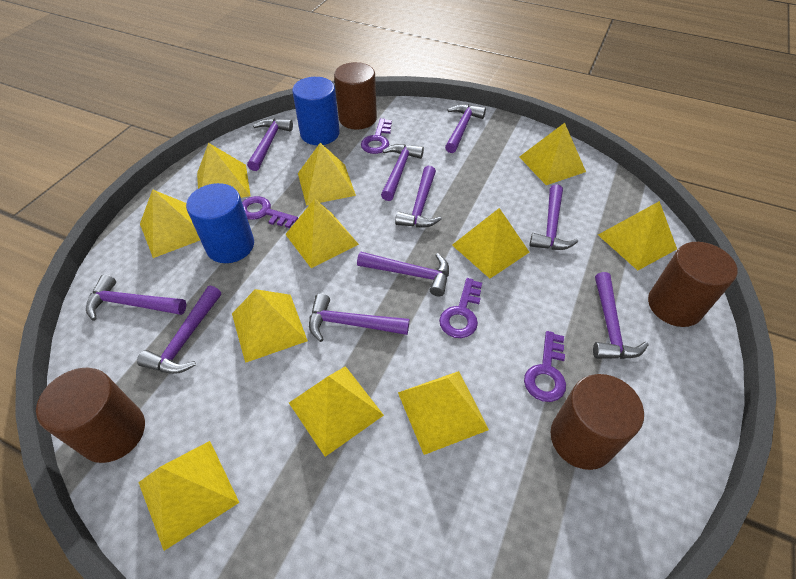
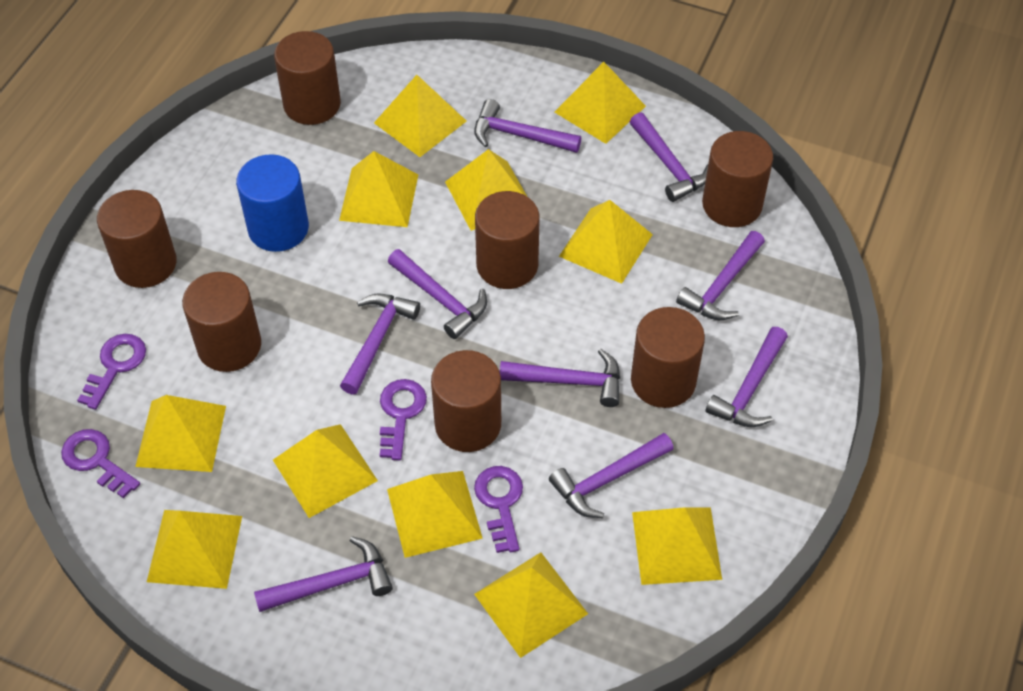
blue cylinder: 2 -> 1
brown cylinder: 4 -> 7
purple hammer: 10 -> 9

